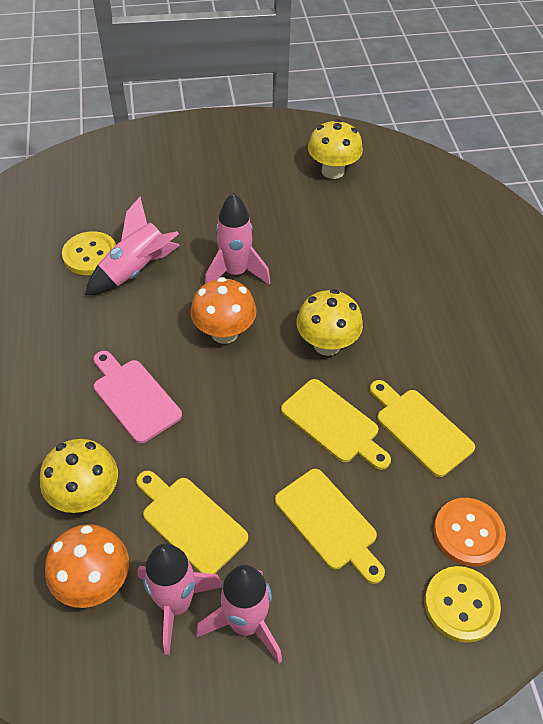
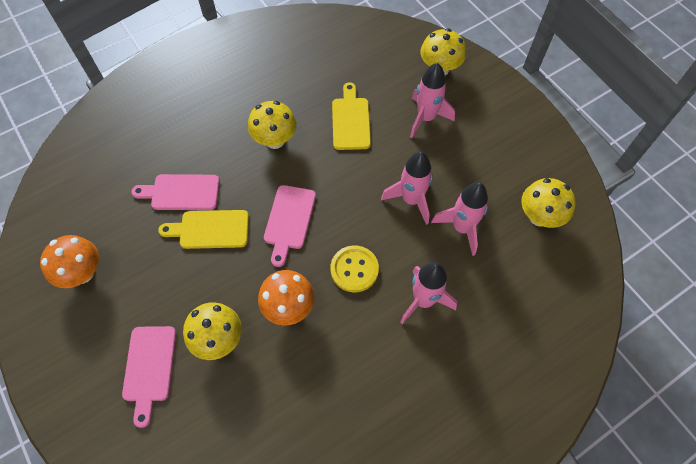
orange button: 1 -> 0
pink cutting board: 1 -> 3
yellow button: 2 -> 1
yellow cutting board: 4 -> 2
yellow mushroom: 3 -> 4

